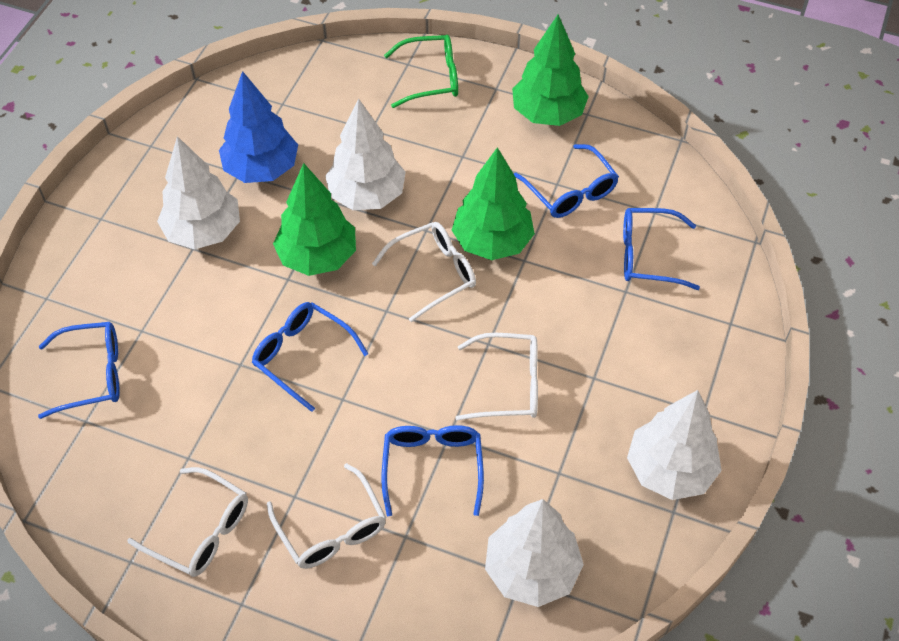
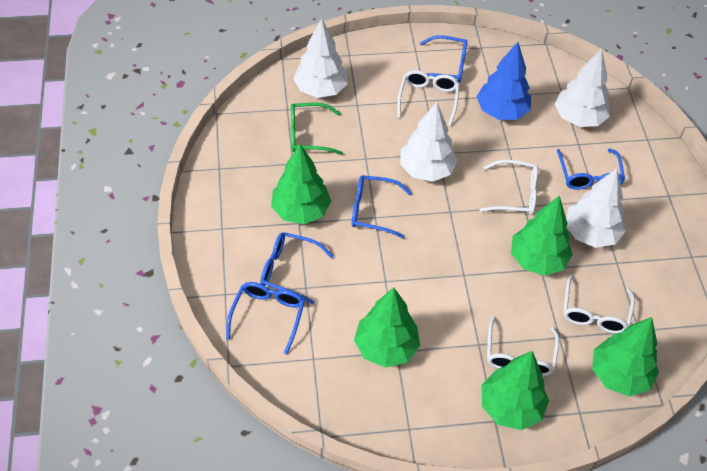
green tree: 3 -> 5

